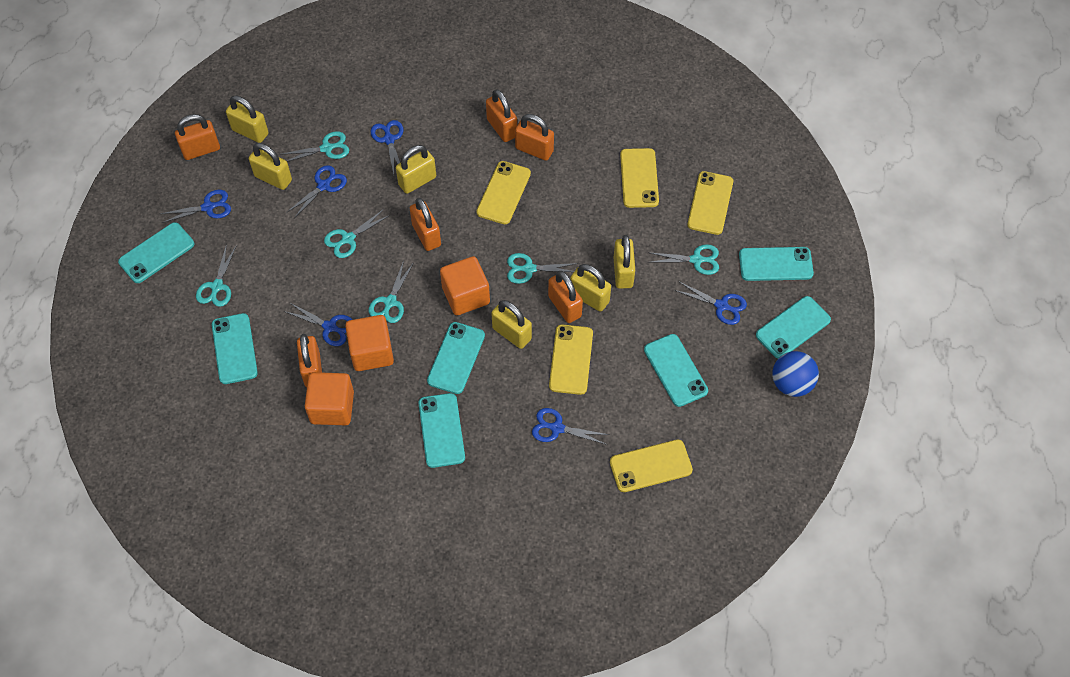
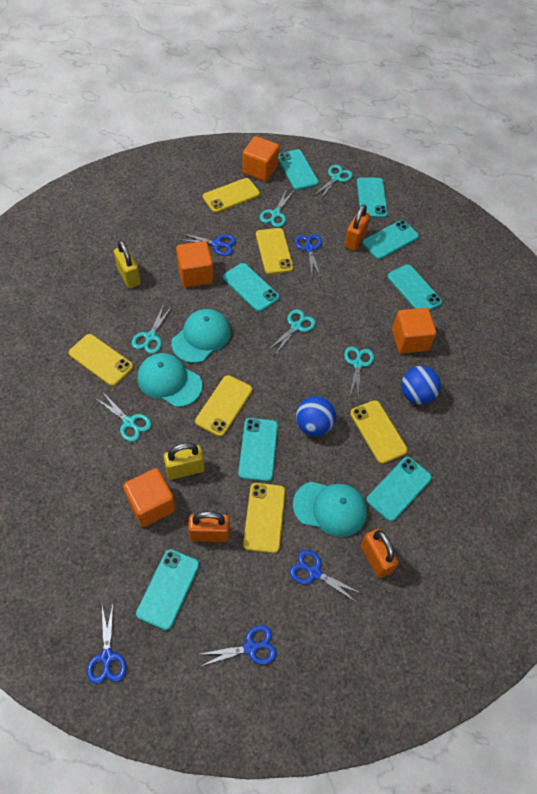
blue ball: 1 -> 2
blue scissors: 6 -> 5
orange cube: 3 -> 4
orange padlock: 6 -> 3
turquoise cap: 0 -> 3
turquoise phone: 7 -> 8
yellow padlock: 6 -> 2
yellow phone: 5 -> 6

